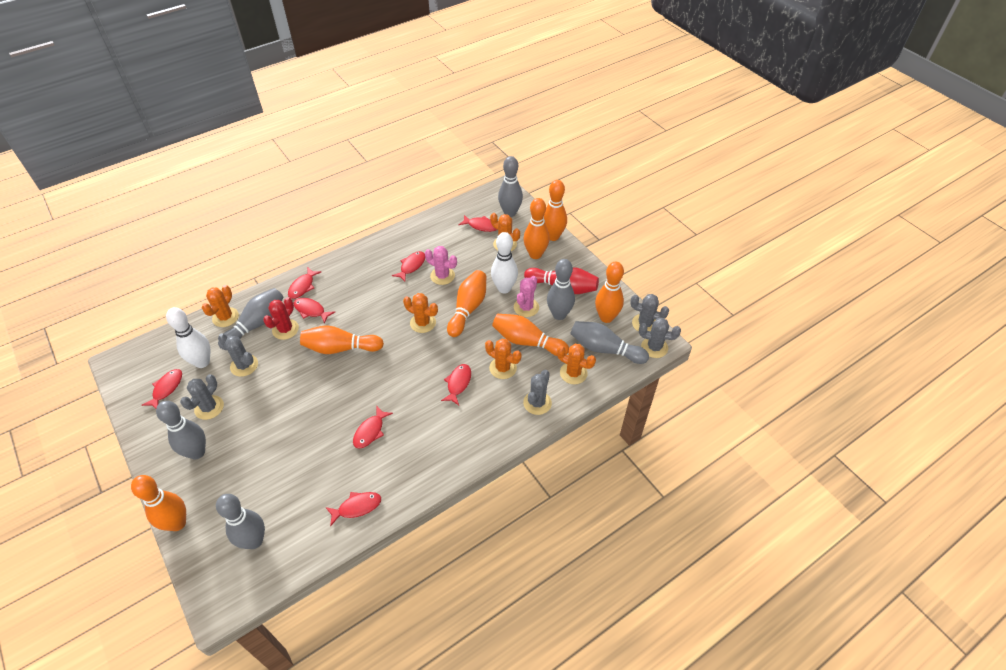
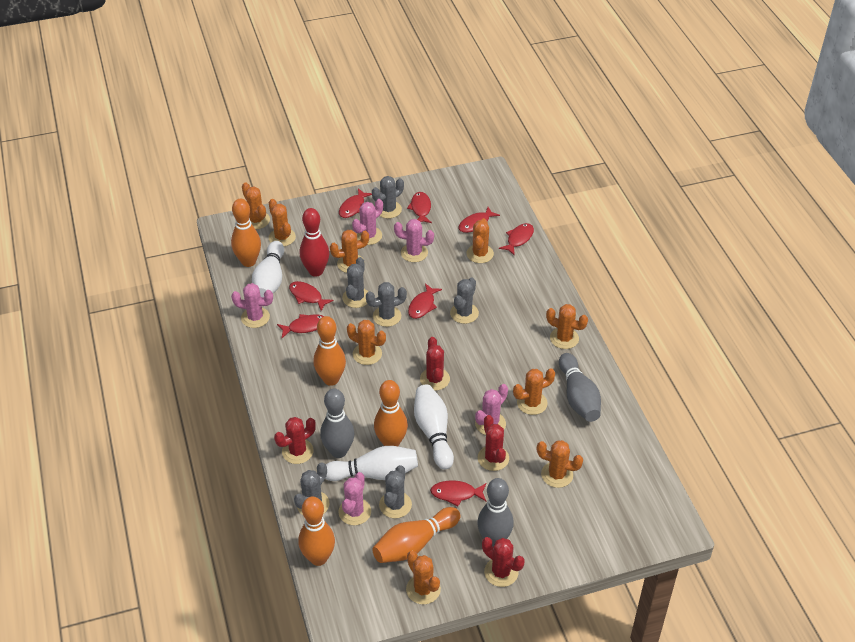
grey bowling pin: 6 -> 3
grey cactus: 5 -> 6
orange bowling pin: 7 -> 5
orange cactus: 5 -> 9
pink cactus: 2 -> 5
red cactus: 1 -> 4
white bowling pin: 2 -> 3

